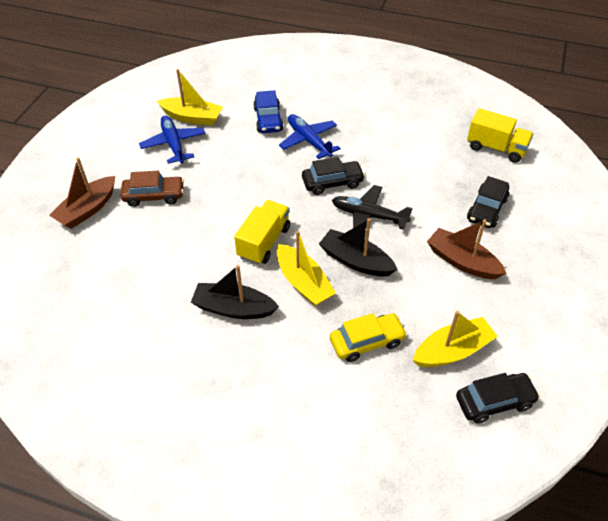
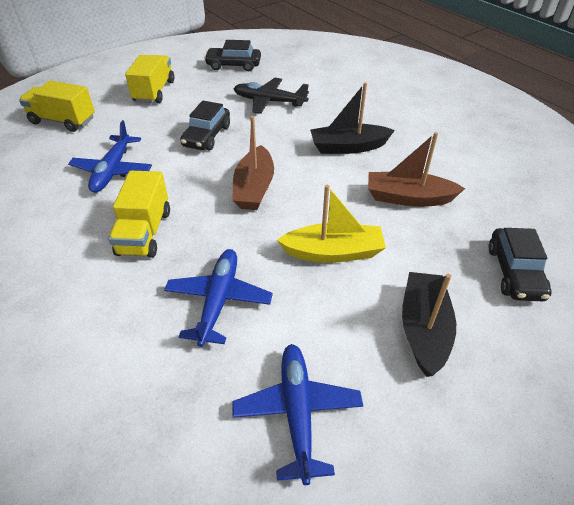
blue car: 1 -> 0
blue plane: 2 -> 3
brown car: 1 -> 0
yellow boat: 3 -> 1
yellow car: 1 -> 0
yellow truck: 2 -> 3

